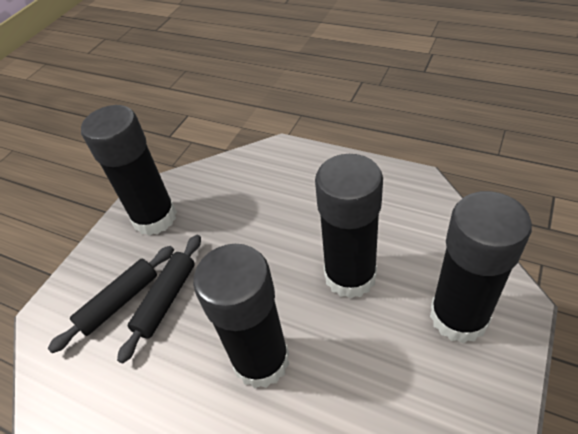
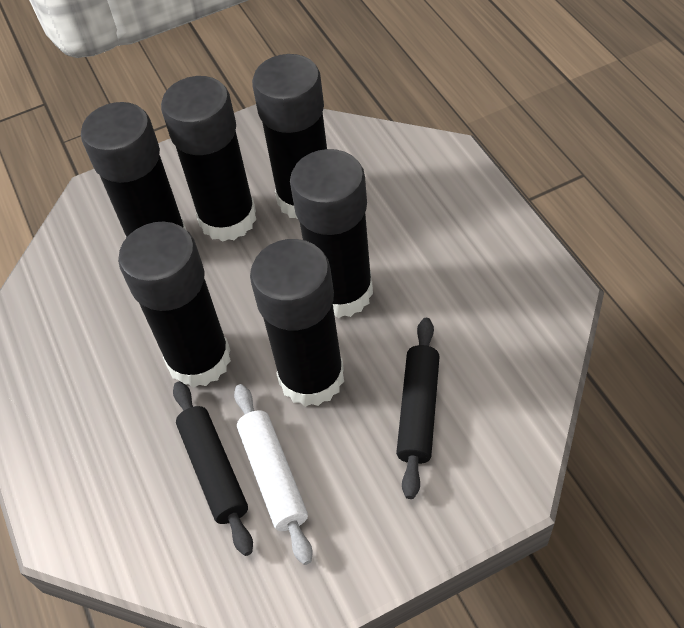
black glue stick: 4 -> 6
white rolling pin: 0 -> 1

